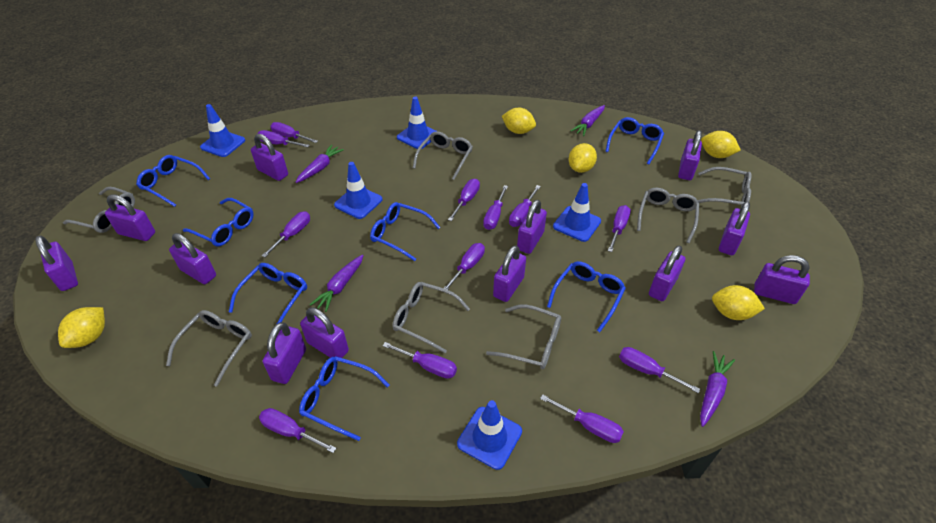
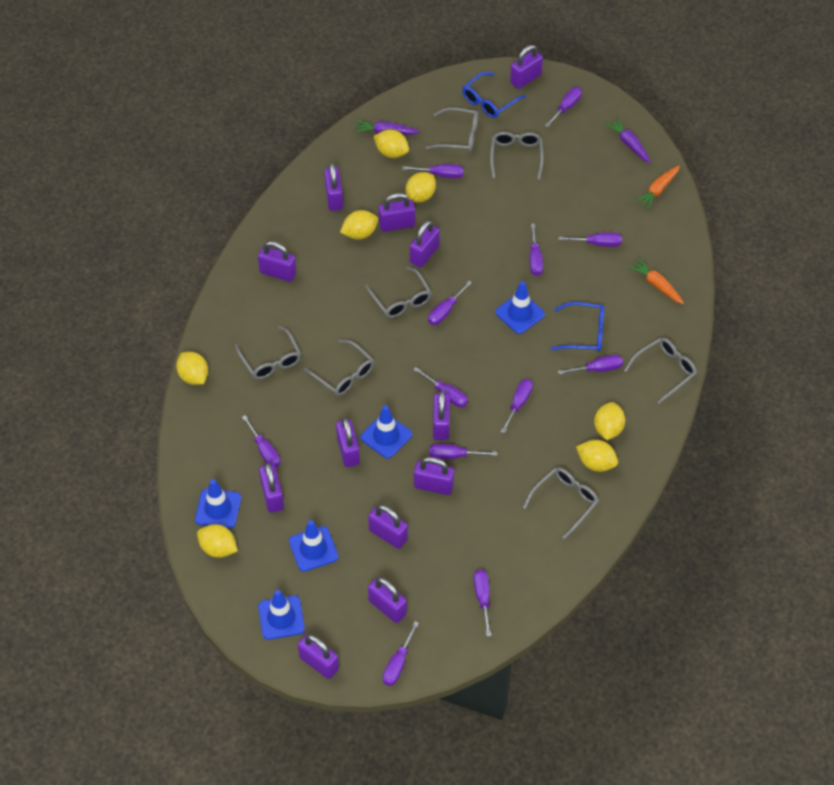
blue glasses: 7 -> 2
orange carrot: 0 -> 2
purple carrot: 4 -> 2
yellow lemon: 5 -> 7

